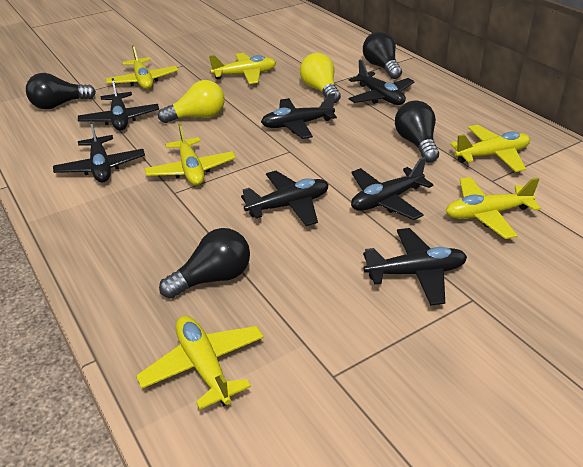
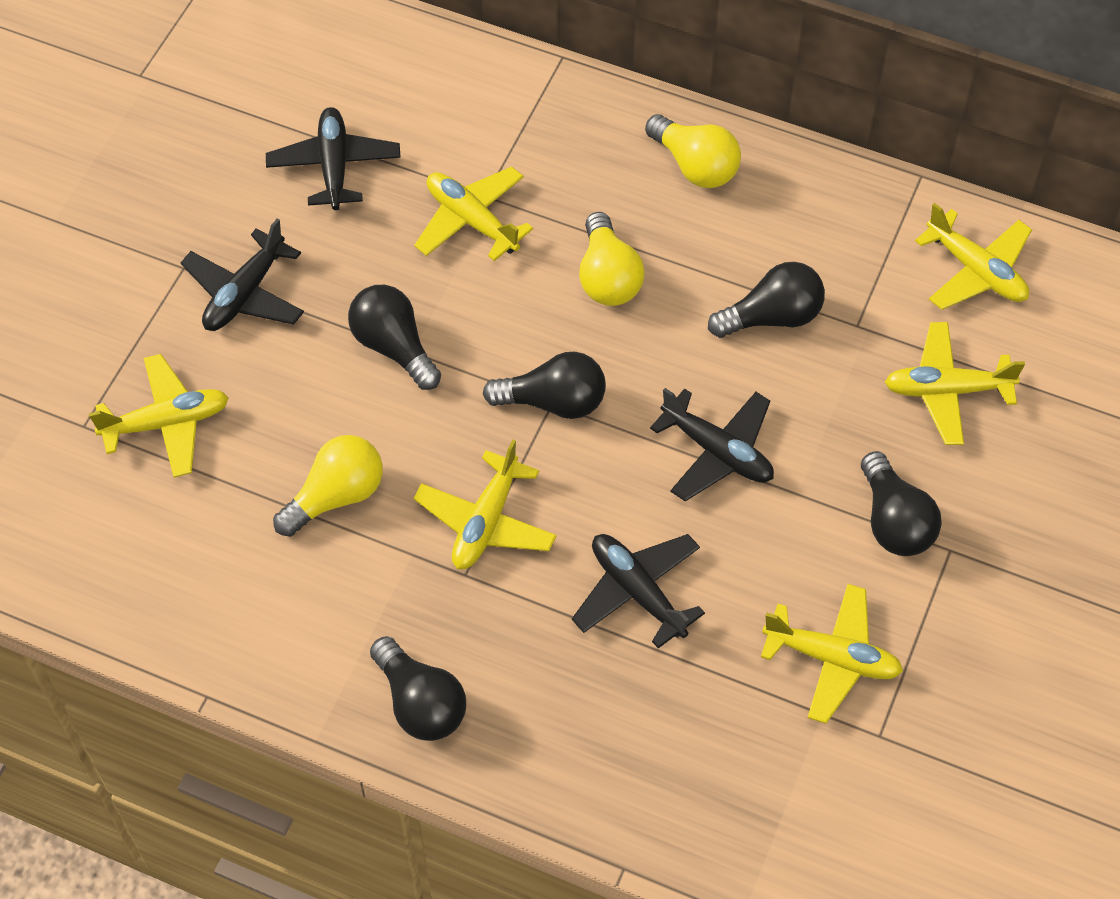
black light bulb: 4 -> 5
black plane: 7 -> 4
yellow light bulb: 2 -> 3

